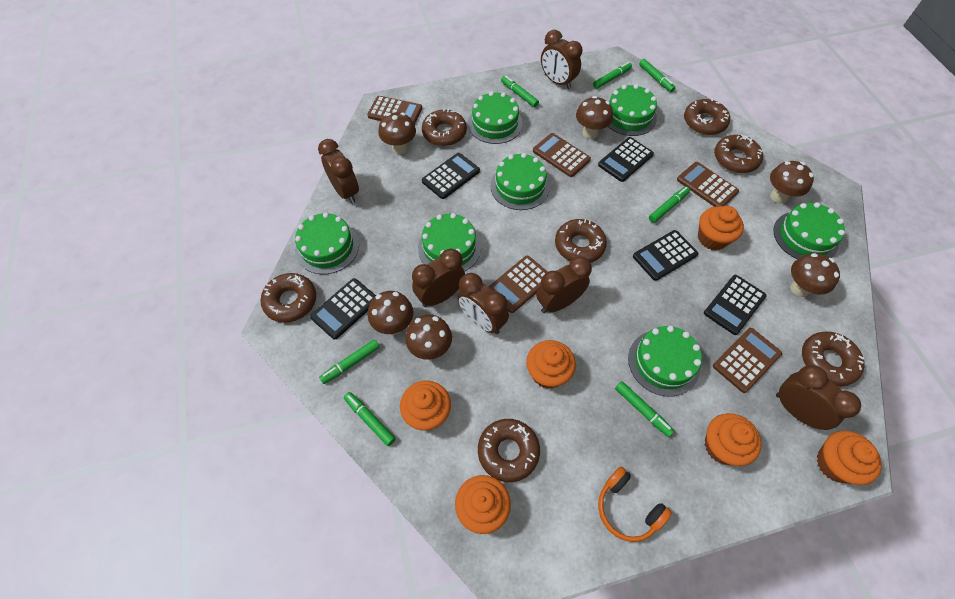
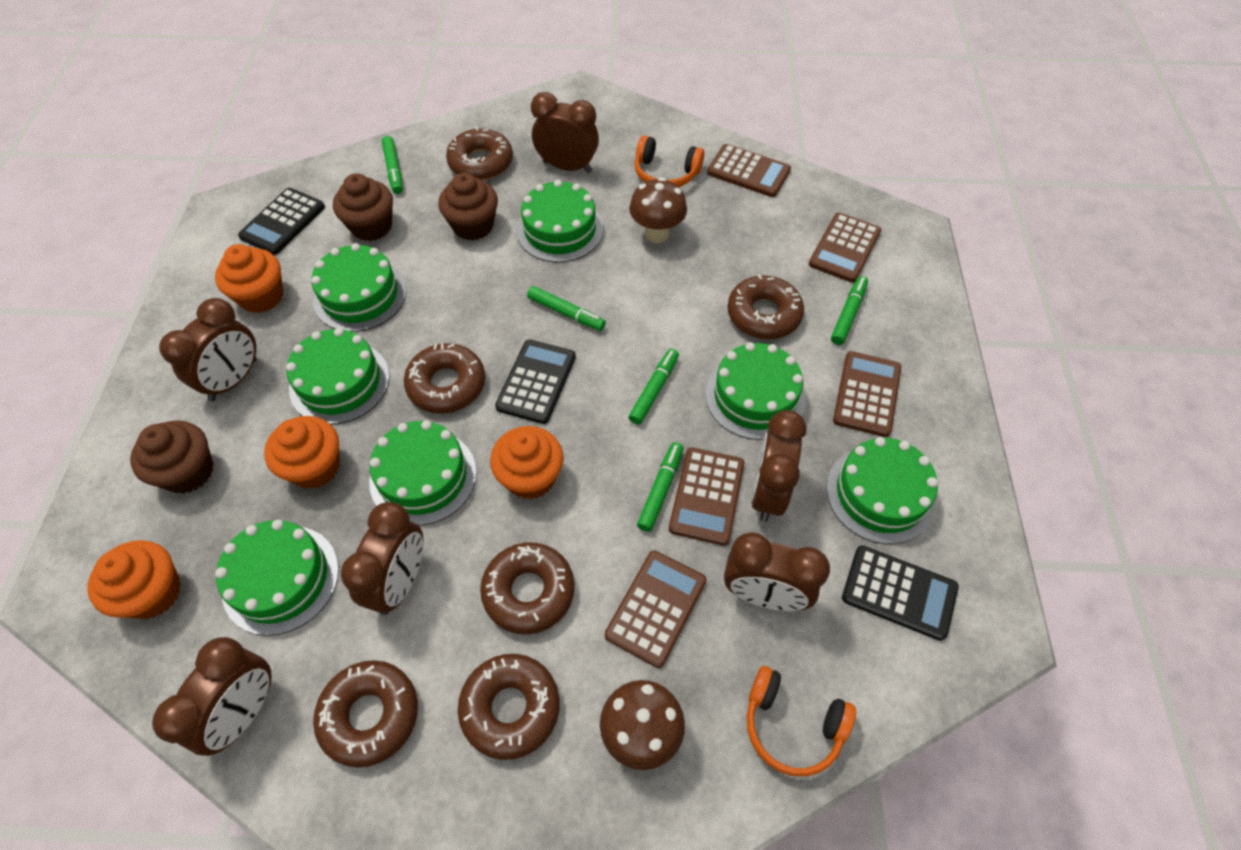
black calculator: 5 -> 3
brown cupcake: 0 -> 3
brown donut: 7 -> 6
brown mushroom: 6 -> 2
green marker: 7 -> 5
orange cupcake: 6 -> 4
orange headphones: 1 -> 2

